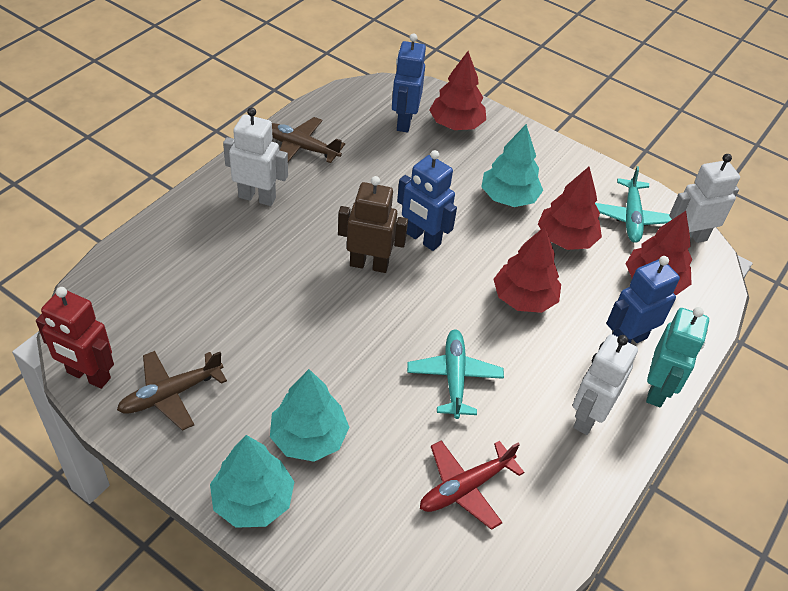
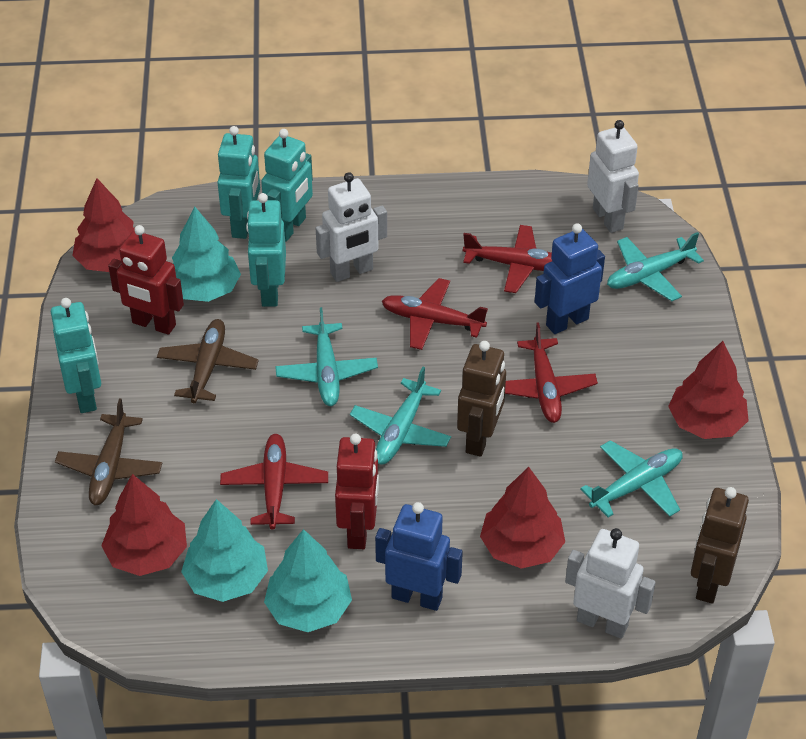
blue robot: 3 -> 2
brown robot: 1 -> 2
red plane: 1 -> 4
red robot: 1 -> 2
turquoise plane: 2 -> 4
turquoise robot: 1 -> 4

